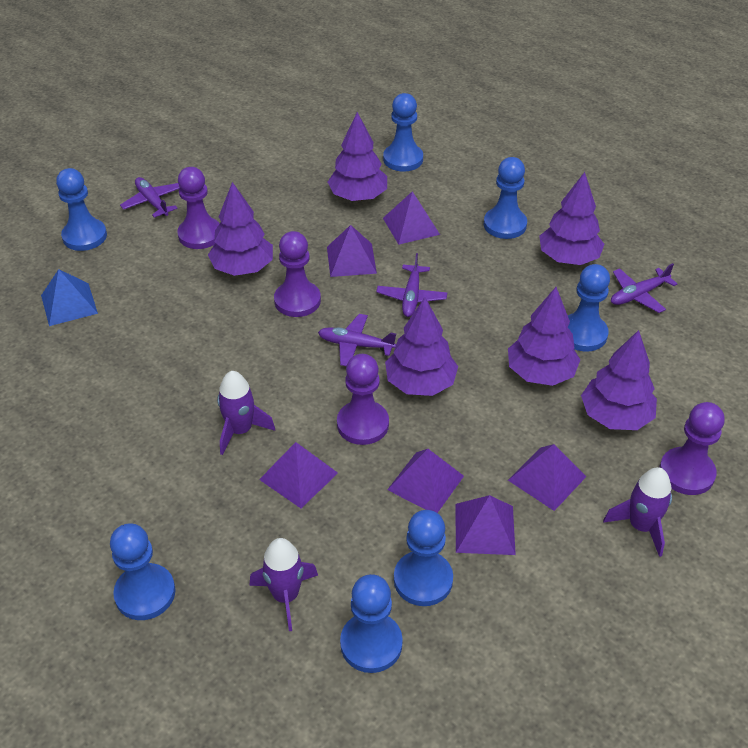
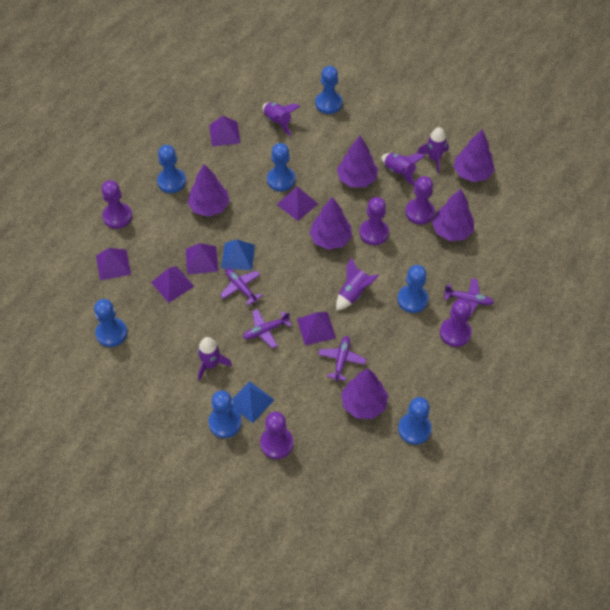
blue pyramid: 1 -> 2
purple pawn: 4 -> 5
purple rocket: 3 -> 5

